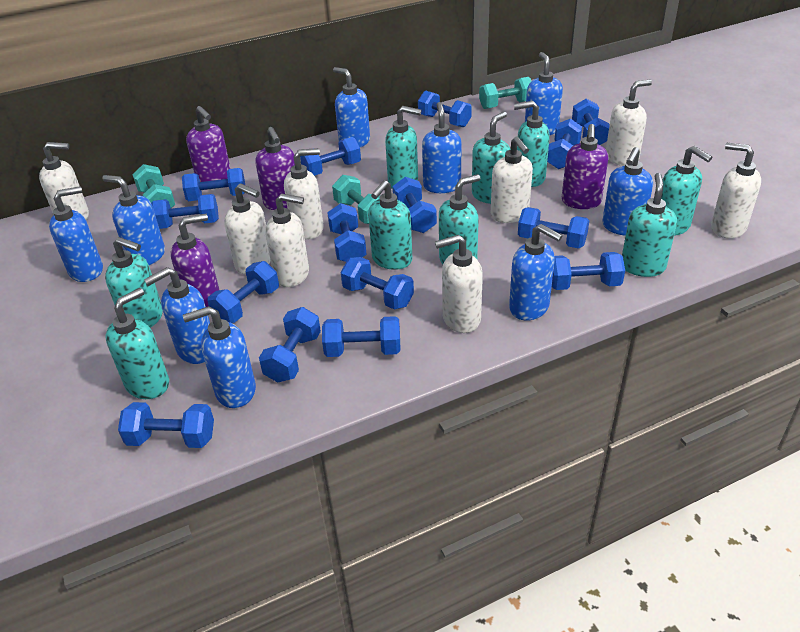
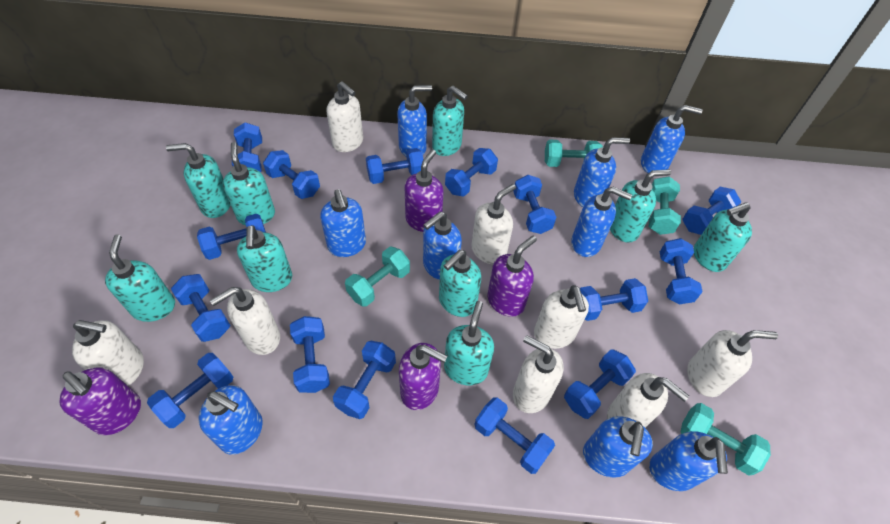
turquoise dumbbell: 3 -> 4

